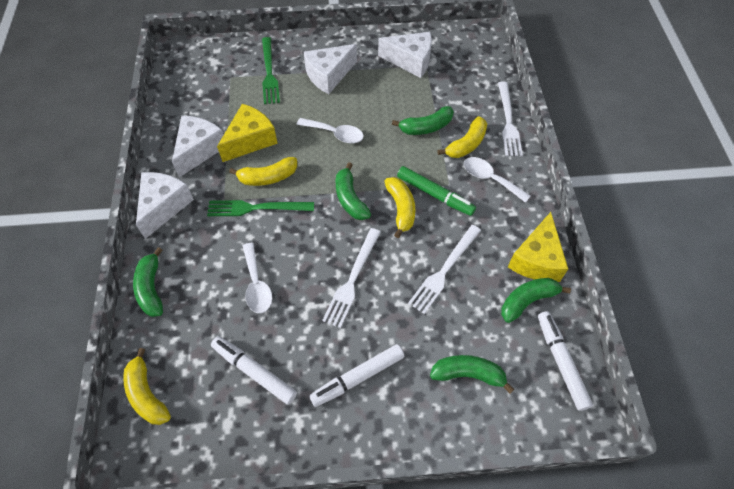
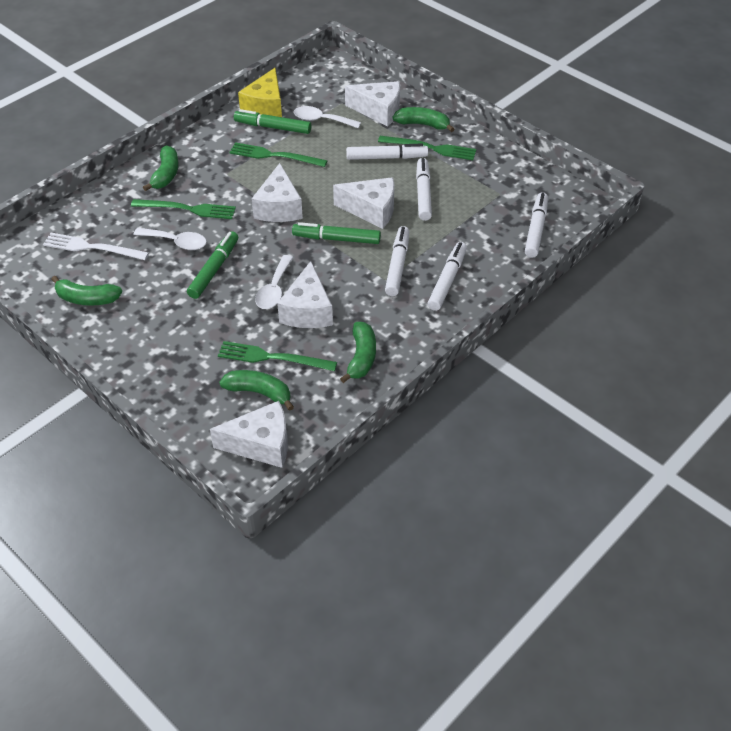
green fork: 2 -> 4
green marker: 1 -> 3
white cheese: 4 -> 5
white fork: 3 -> 1
white marker: 3 -> 5
yellow banana: 4 -> 0
yellow cheese: 2 -> 1

